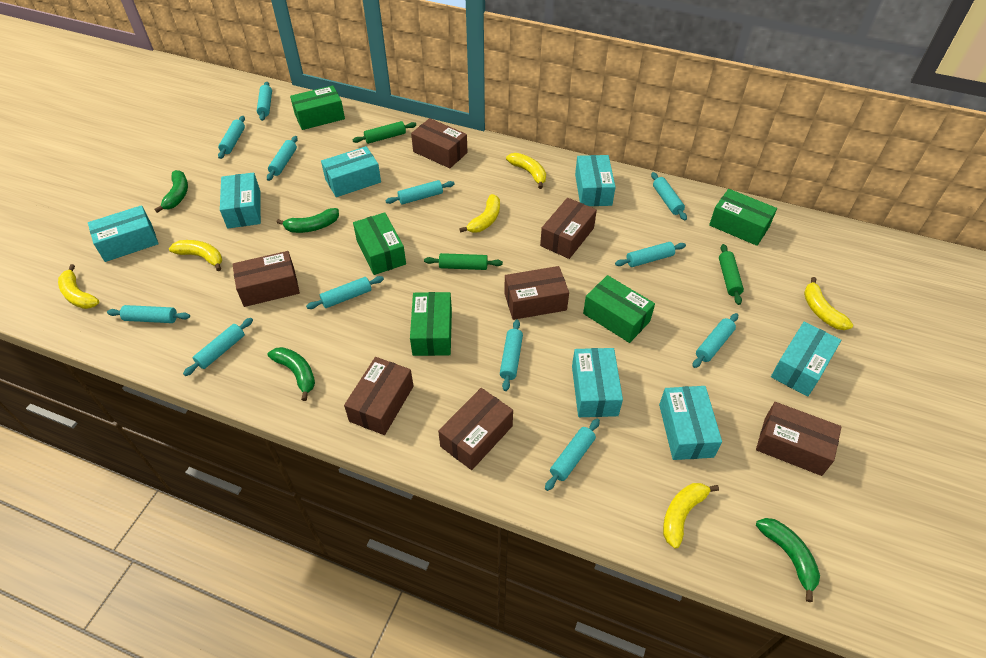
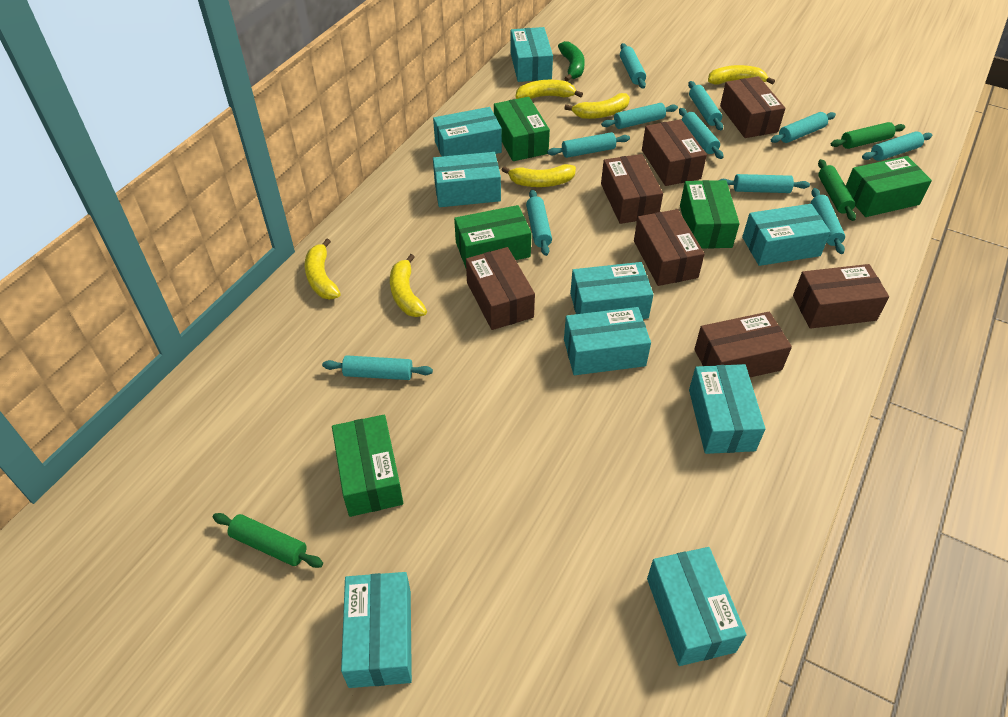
green banana: 4 -> 1
turquoise box: 7 -> 9
turquoise rolling pin: 12 -> 11

